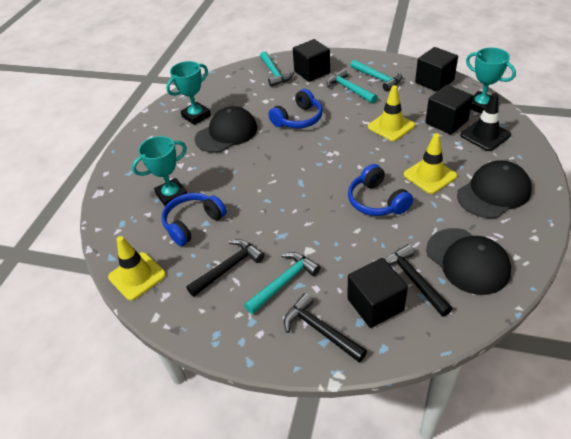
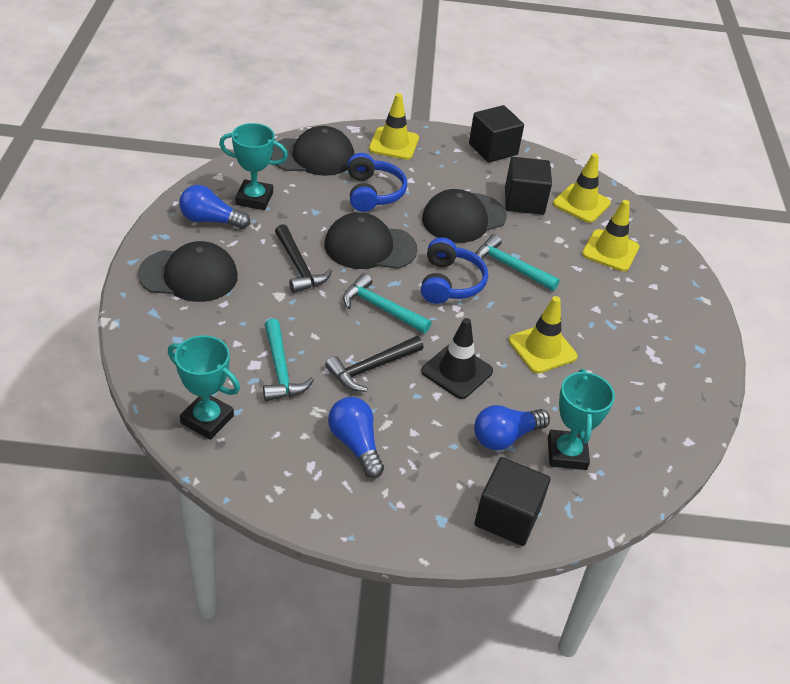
black cap: 3 -> 4
black cube: 4 -> 3
black hammer: 3 -> 2
blue headphones: 3 -> 2
blue light bulb: 0 -> 3
turquoise hammer: 4 -> 3
yellow traffic cone: 3 -> 4

